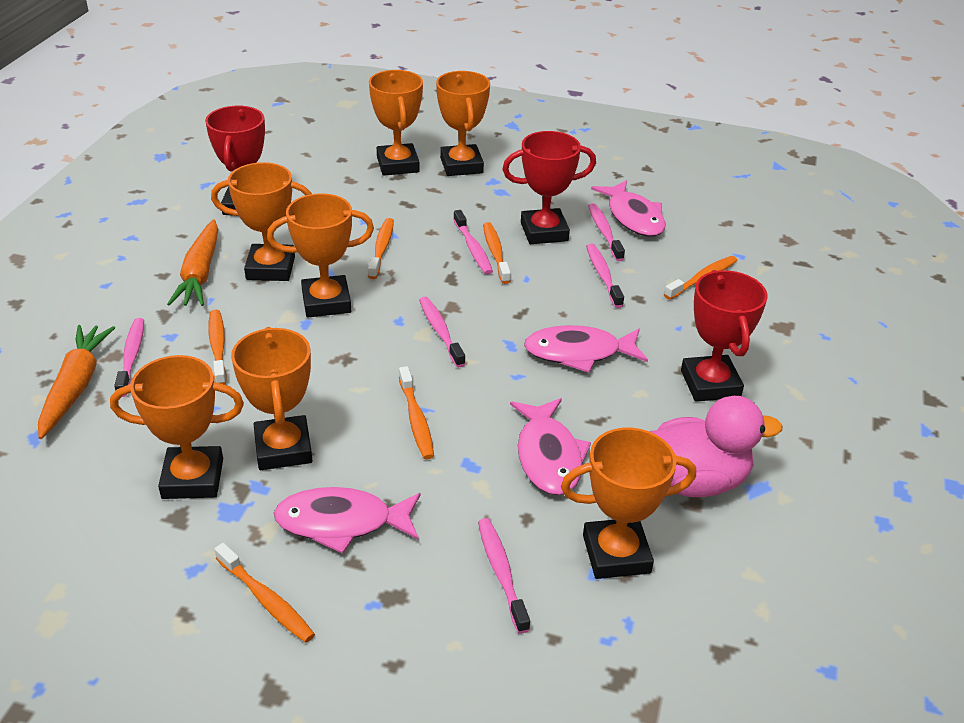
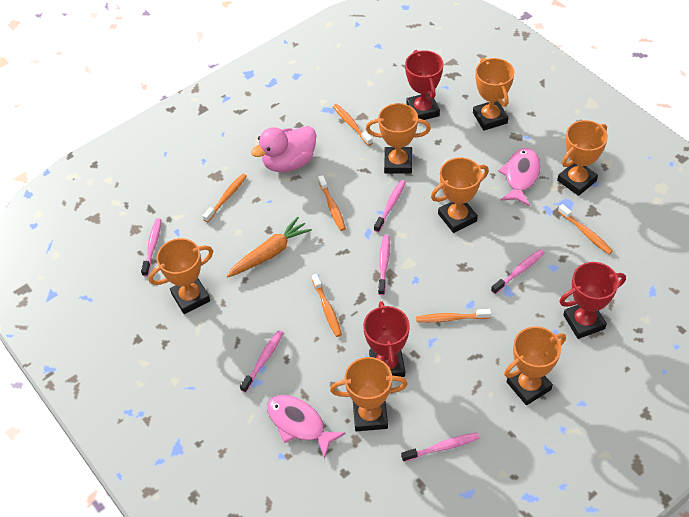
orange carrot: 2 -> 1
pink fish: 4 -> 2

